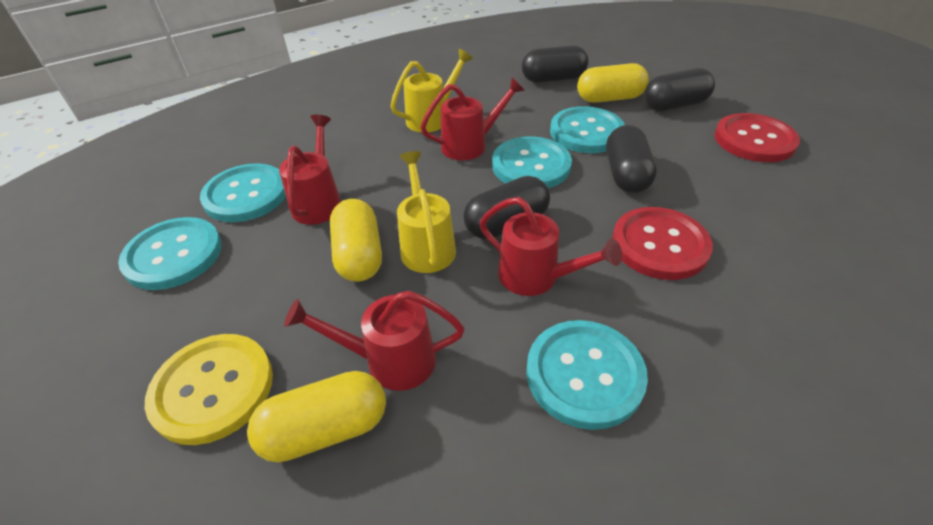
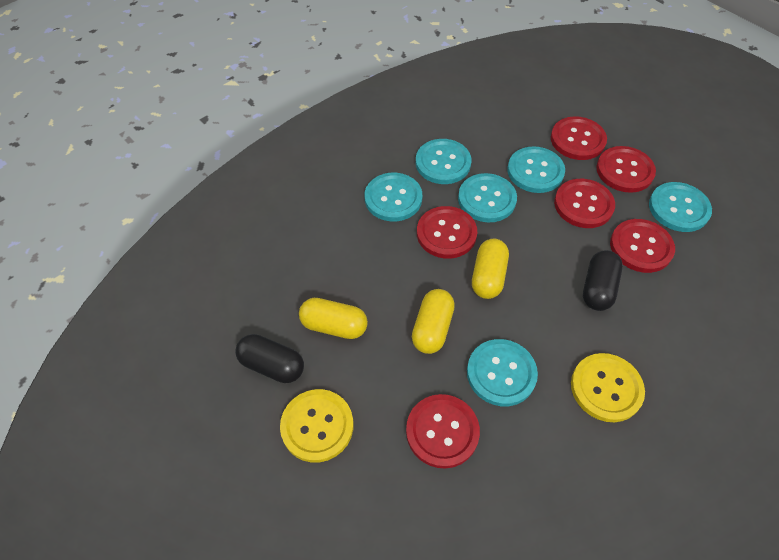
black capsule: 4 -> 2
red button: 2 -> 6
red watering can: 4 -> 0
turquoise button: 5 -> 6
yellow button: 1 -> 2
yellow watering can: 2 -> 0

